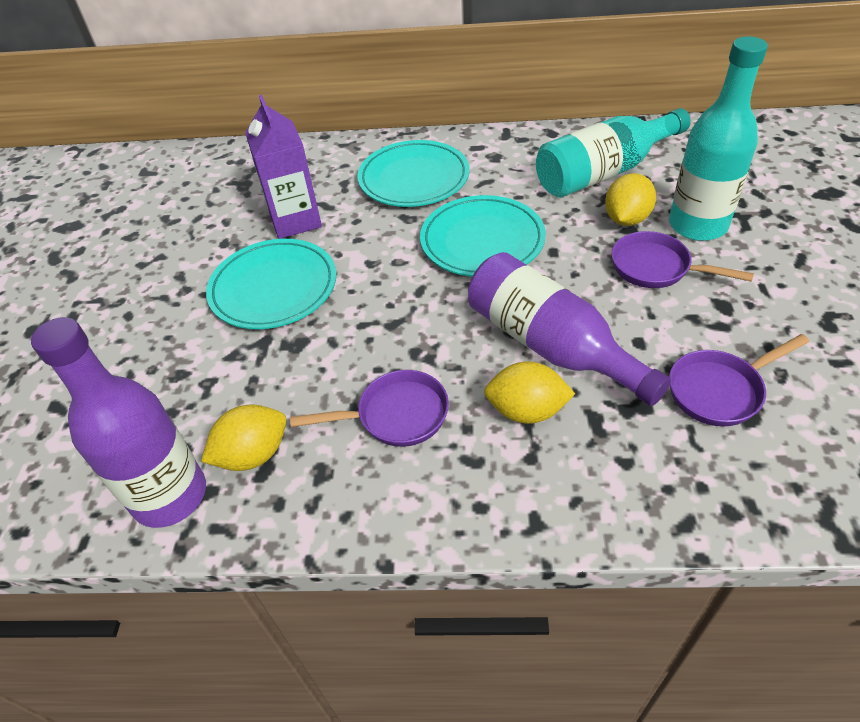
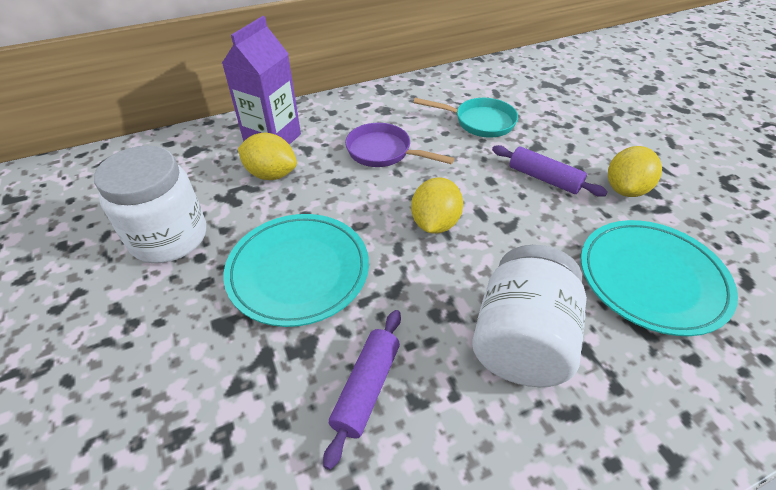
purple bottle: 2 -> 0
purple pan: 3 -> 1
purple rolling pin: 0 -> 2
turquoise bottle: 2 -> 0
turquoise pan: 0 -> 1
turquoise plate: 3 -> 2
white jar: 0 -> 2

